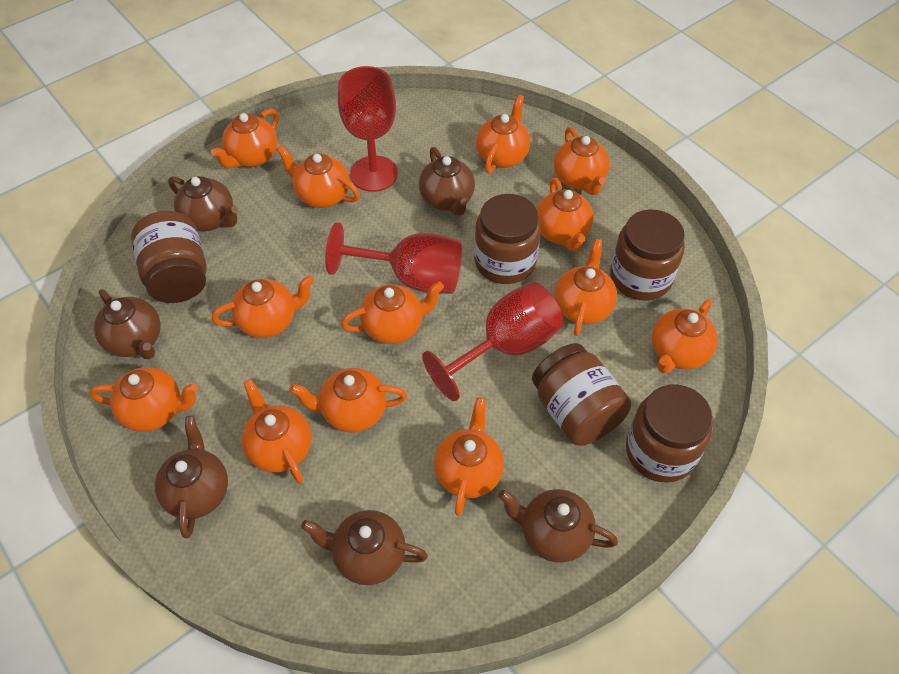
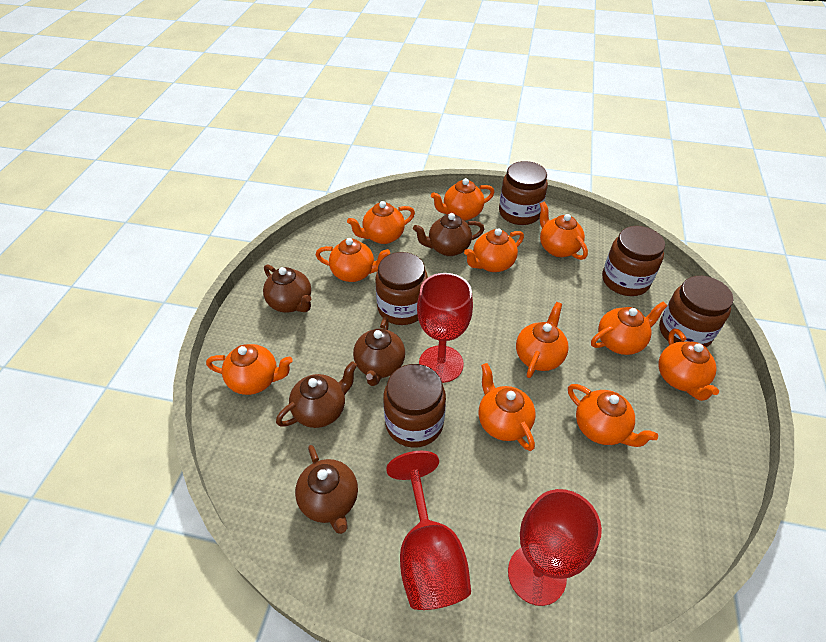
brown teapot: 6 -> 5
orange teapot: 13 -> 11

